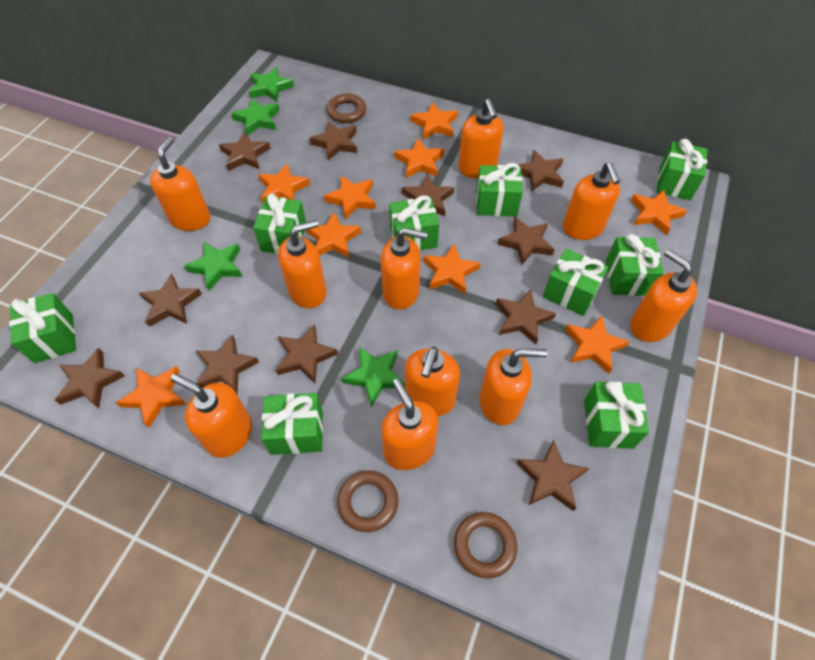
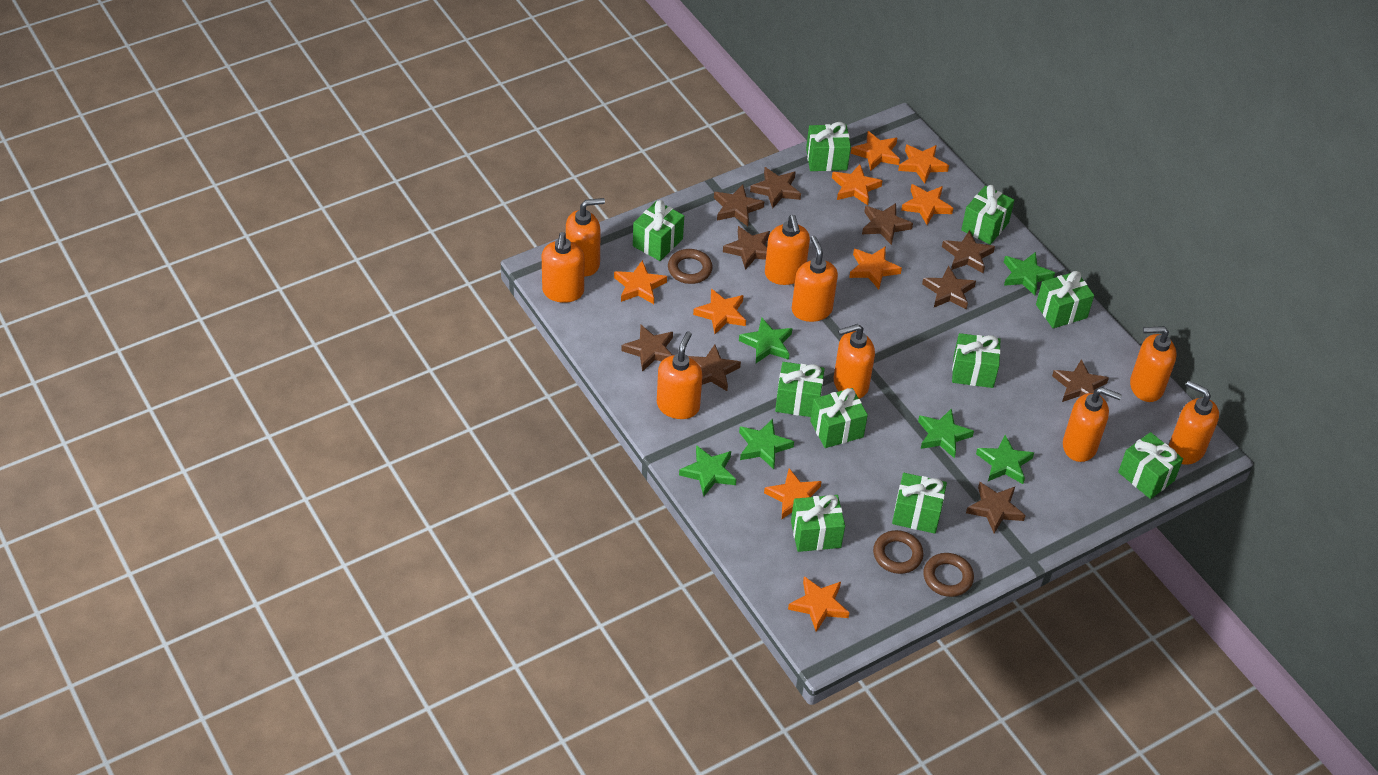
brown star: 11 -> 10
green gift: 9 -> 10
green star: 4 -> 6
orange soap dispenser: 10 -> 9

